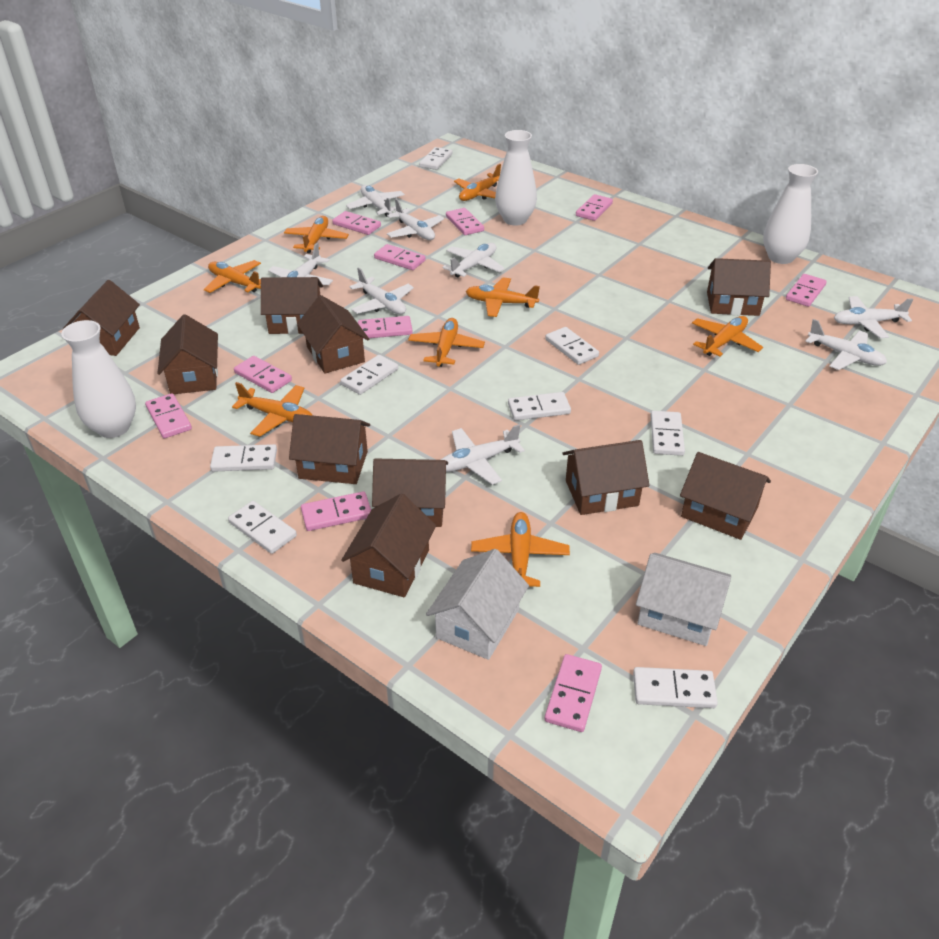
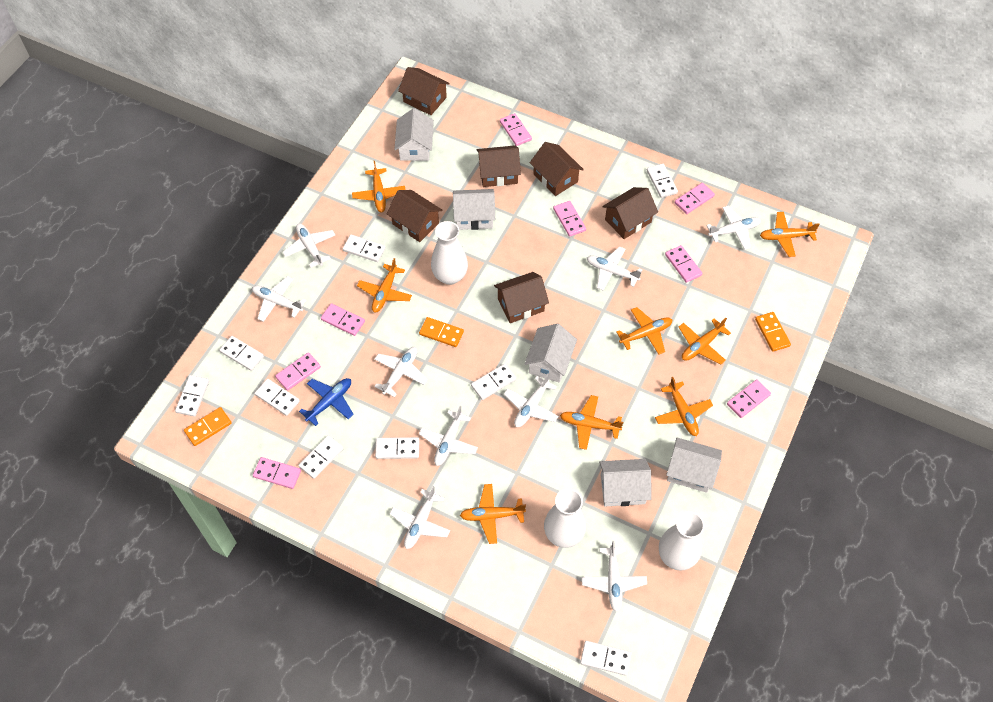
blue plane: 0 -> 1
brown house: 10 -> 6
orange domino: 0 -> 3
pink domino: 10 -> 8
white domino: 8 -> 9
white house: 2 -> 5
white plane: 8 -> 9

